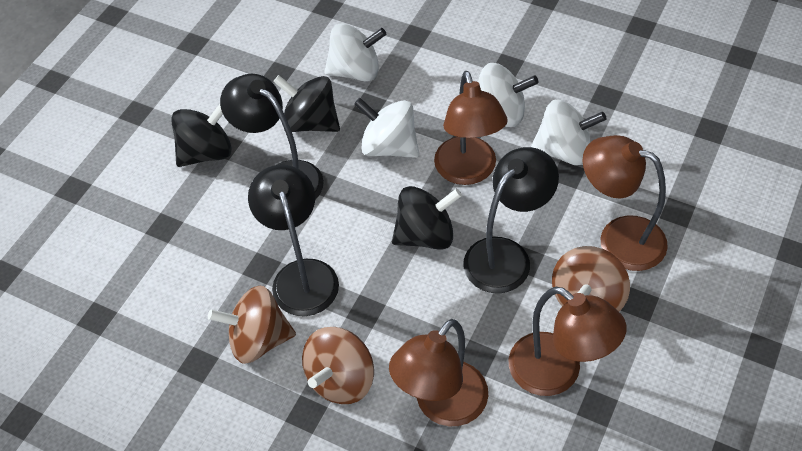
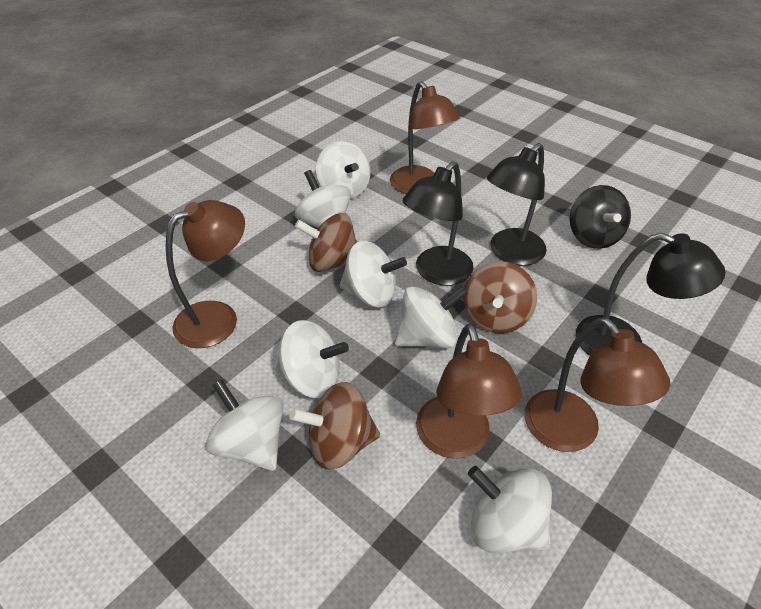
black spinning top: 3 -> 1
white spinning top: 4 -> 7

